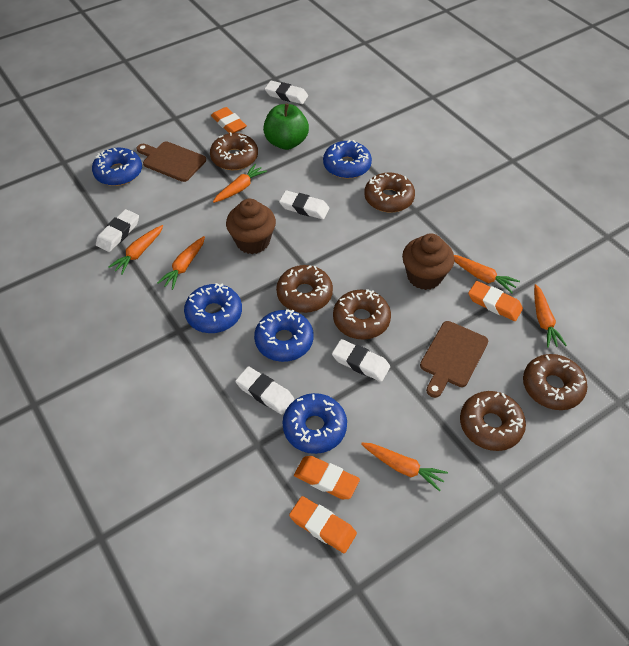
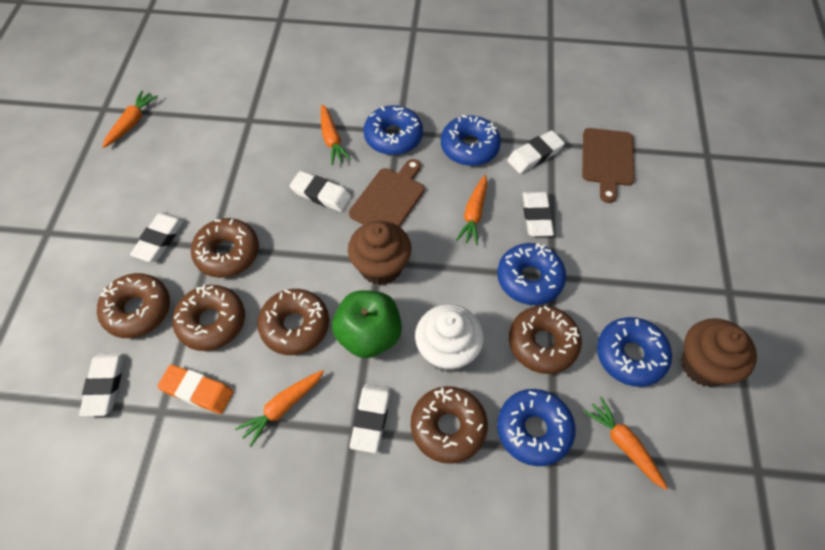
orange carrot: 6 -> 5
orange eraser: 4 -> 1
white cupcake: 0 -> 1
white eraser: 5 -> 6

